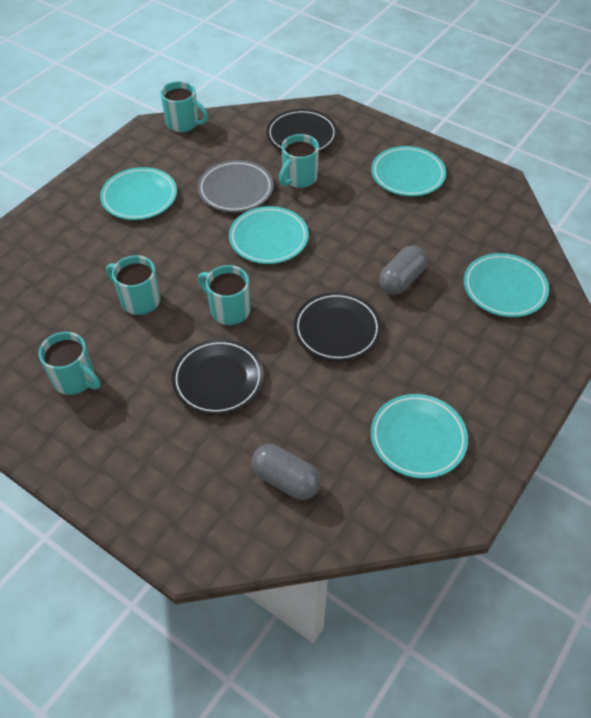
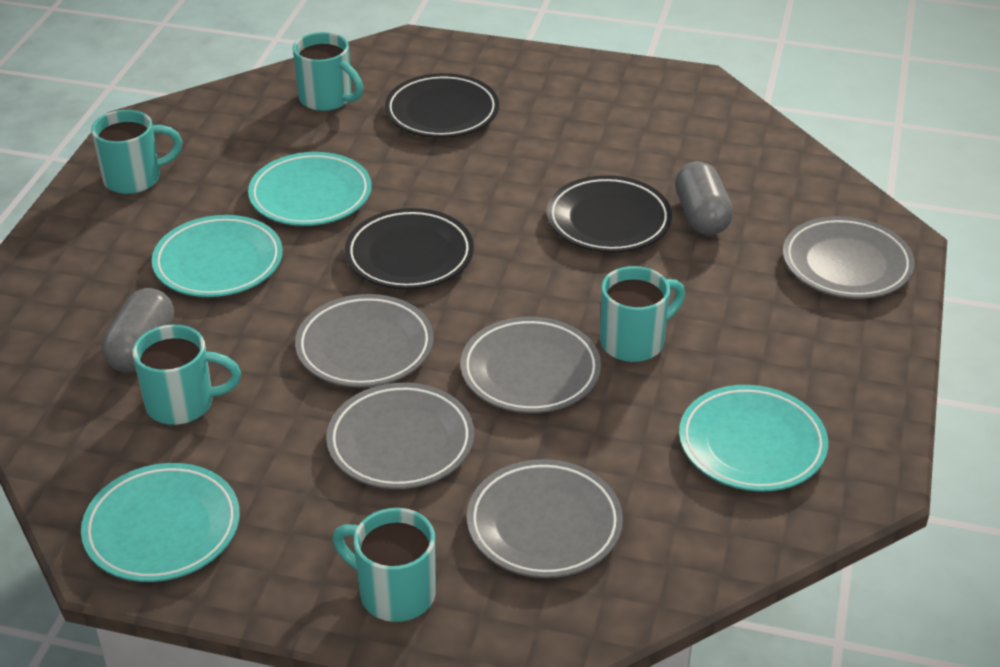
grey plate: 1 -> 5
turquoise plate: 5 -> 4

